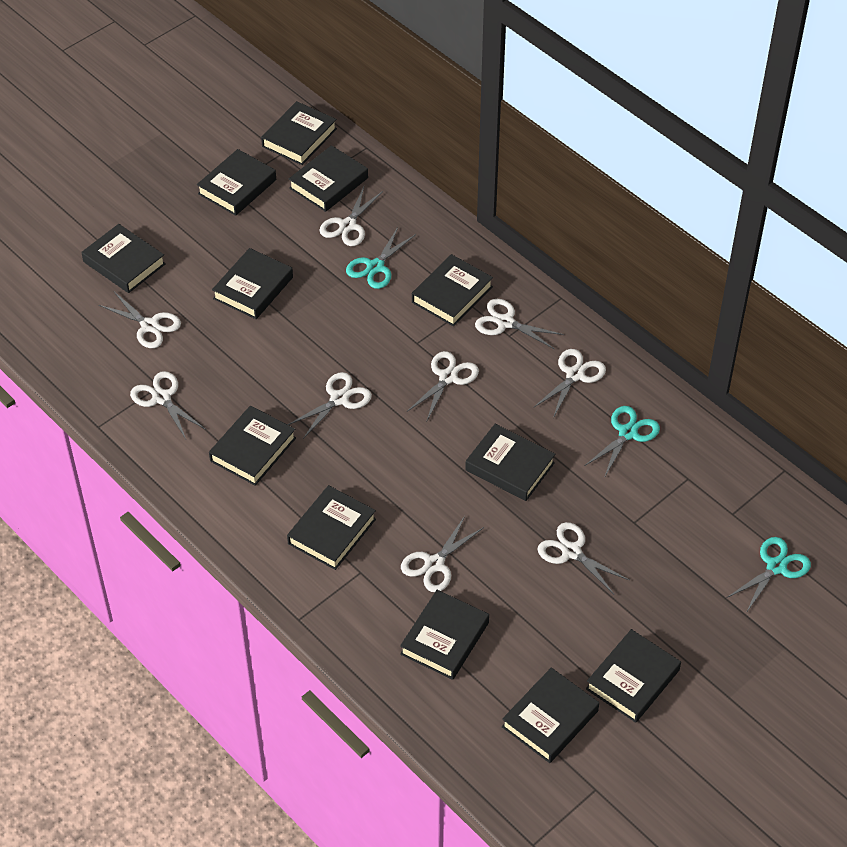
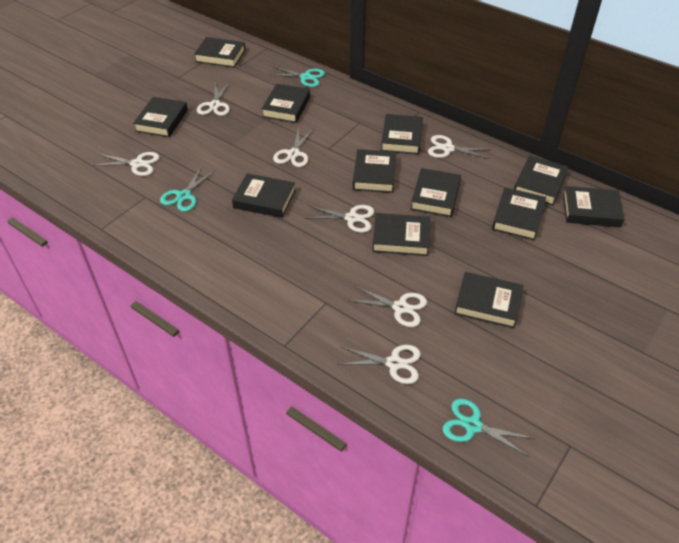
white scissors: 9 -> 7

